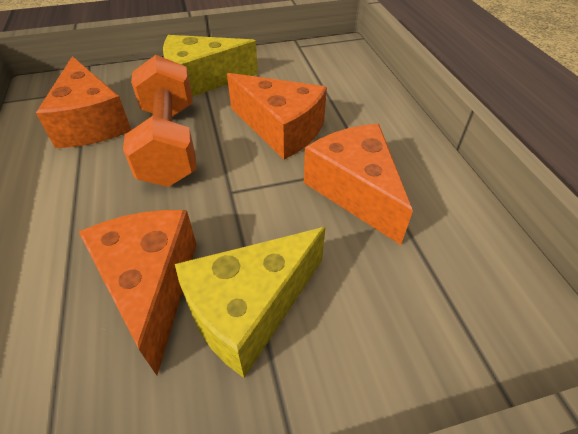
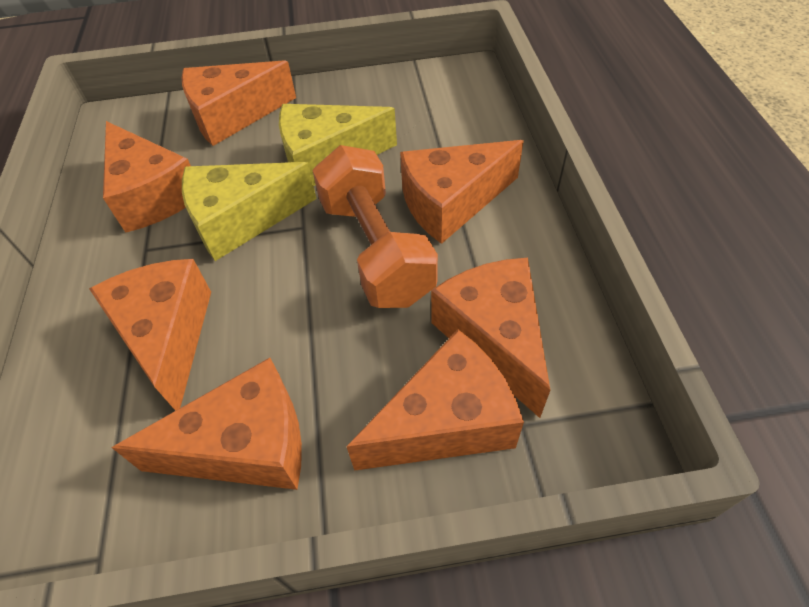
orange cheese: 4 -> 7

